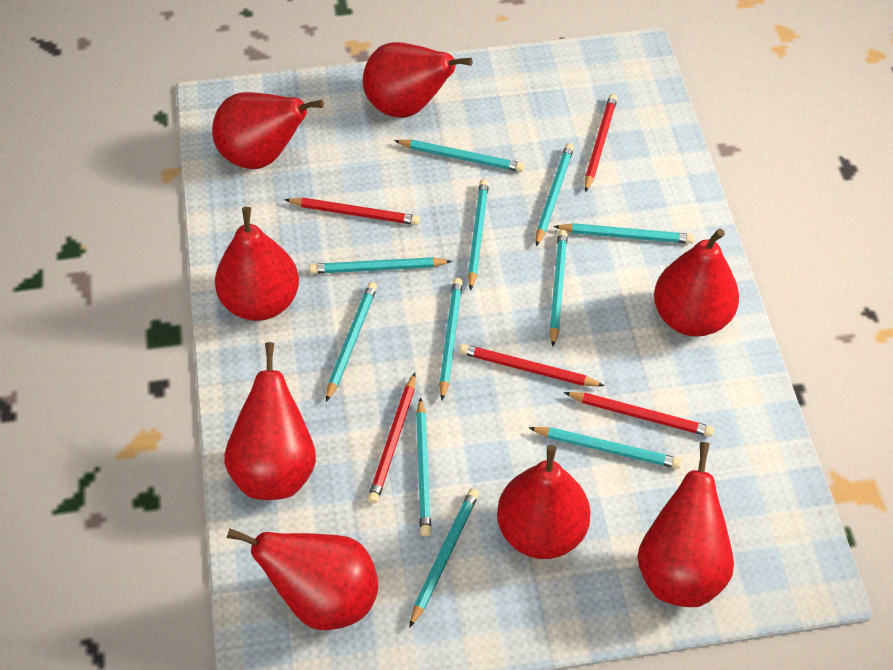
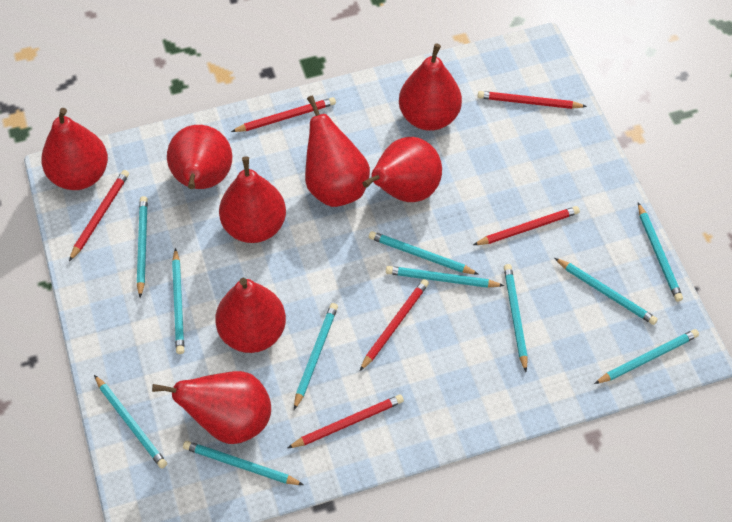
red pencil: 5 -> 6

